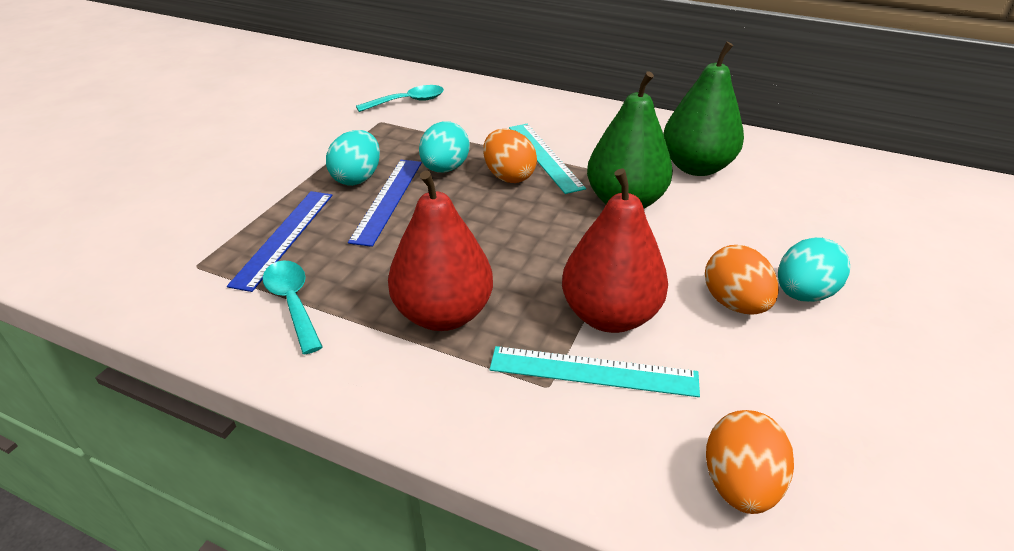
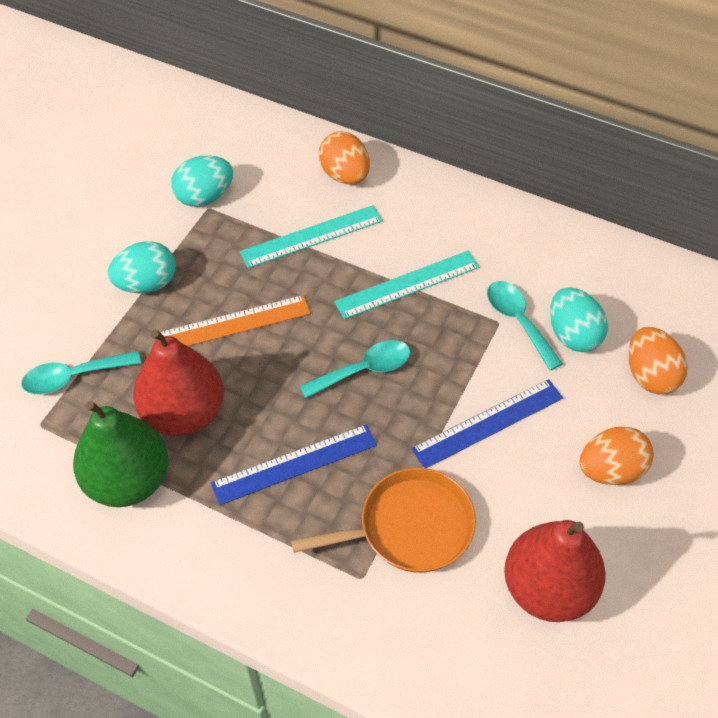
green pear: 2 -> 1
orange pan: 0 -> 1
orange ruler: 0 -> 1
turquoise spoon: 2 -> 3

